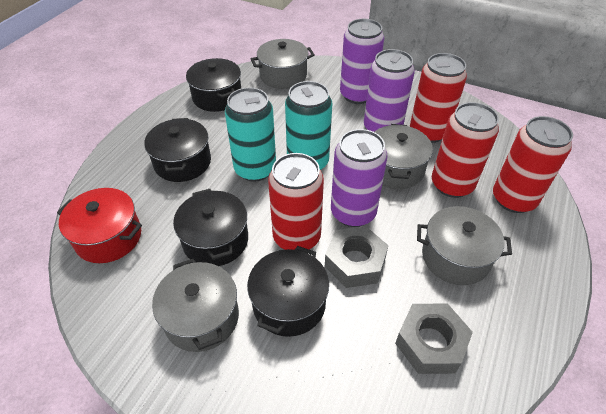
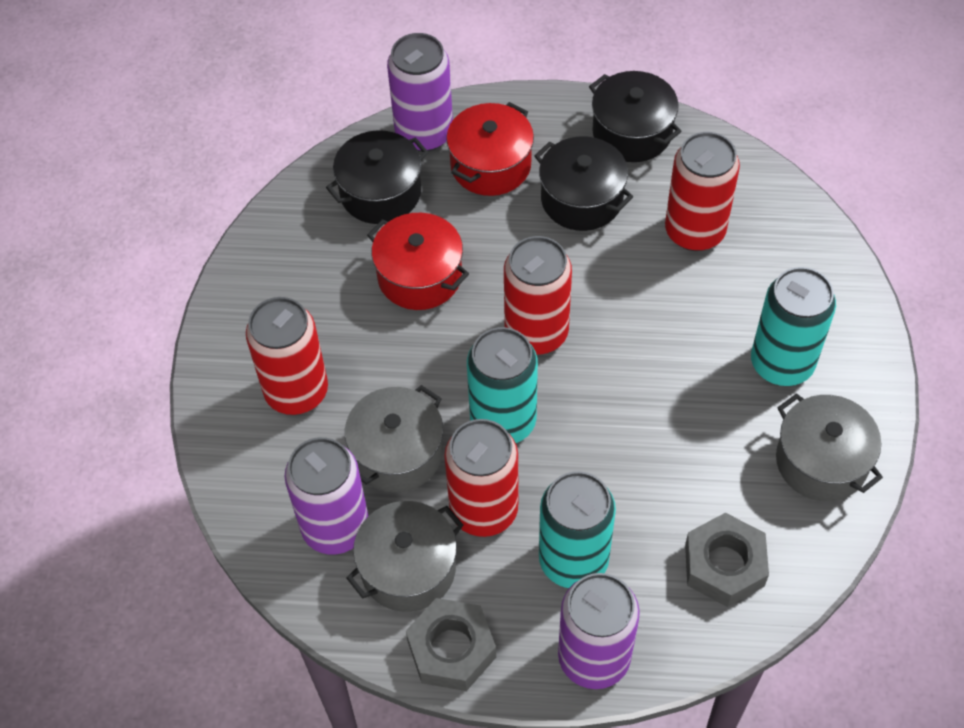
black pot: 4 -> 3
grey pot: 4 -> 3
red pot: 1 -> 2
turquoise can: 2 -> 3

